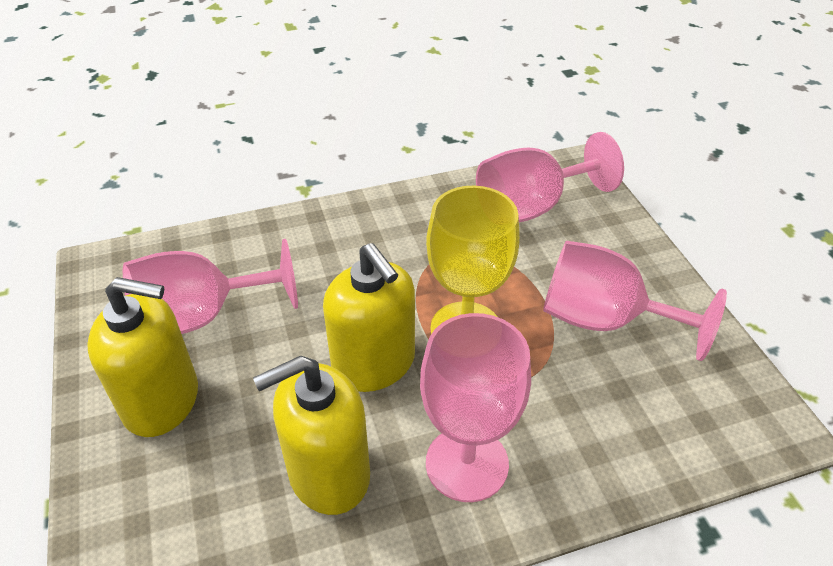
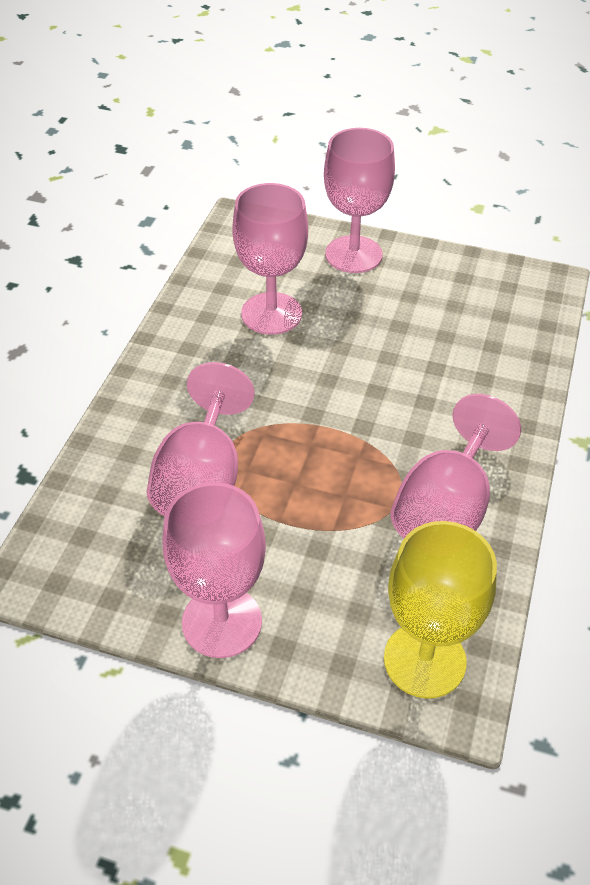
pink goblet: 4 -> 5
yellow soap dispenser: 3 -> 0

